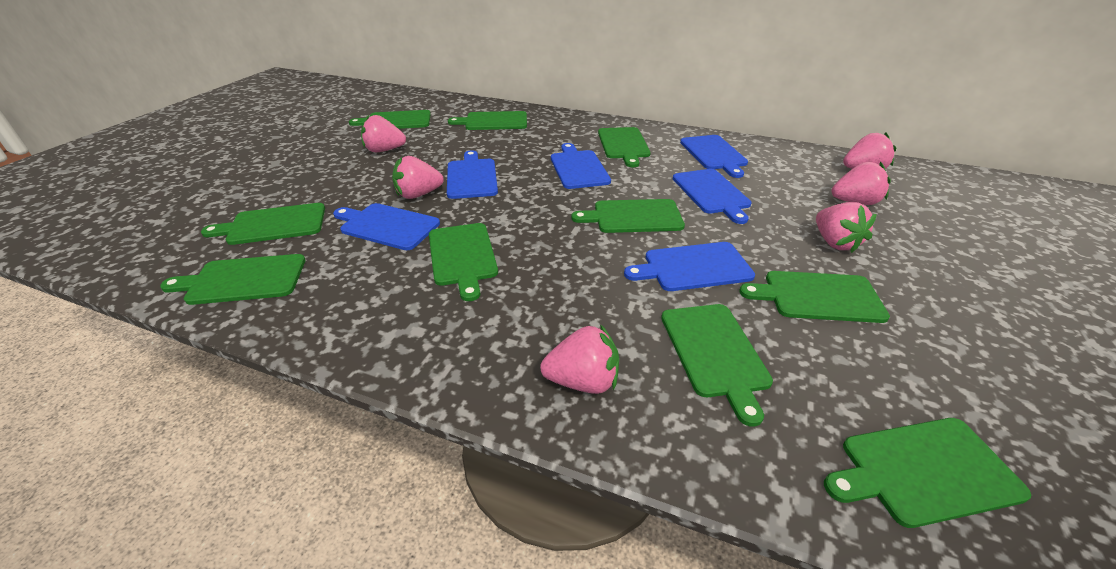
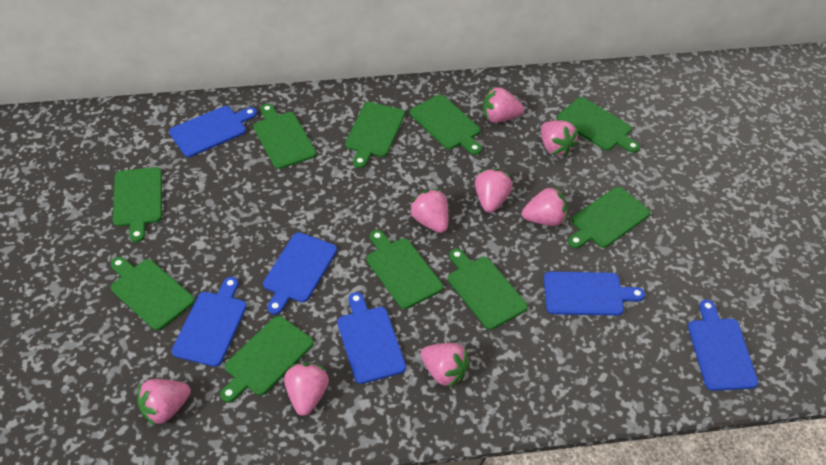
pink strawberry: 6 -> 8

